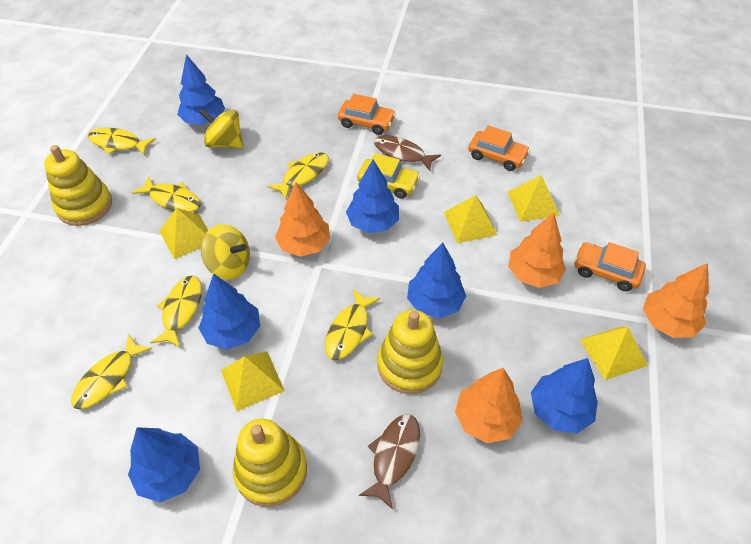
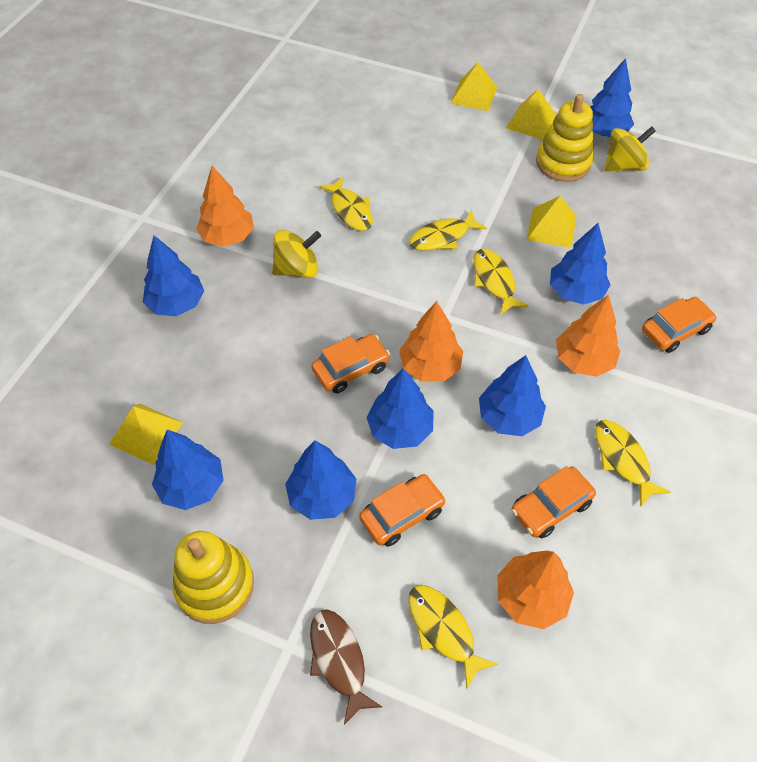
blue tree: 6 -> 7
brown fish: 2 -> 1
orange car: 3 -> 4
yellow car: 1 -> 0
yellow fish: 6 -> 5
yellow pyramid: 5 -> 4
yellow stacking toy: 3 -> 2

